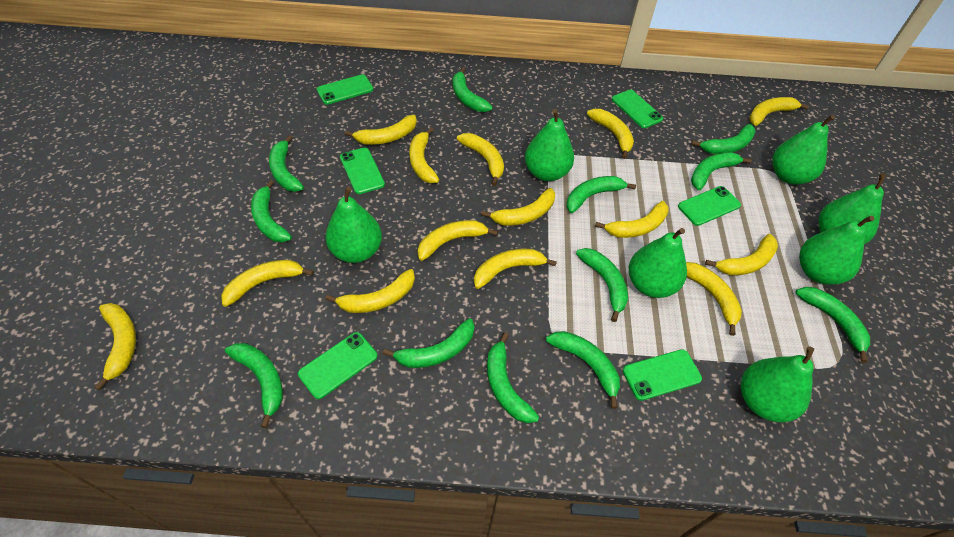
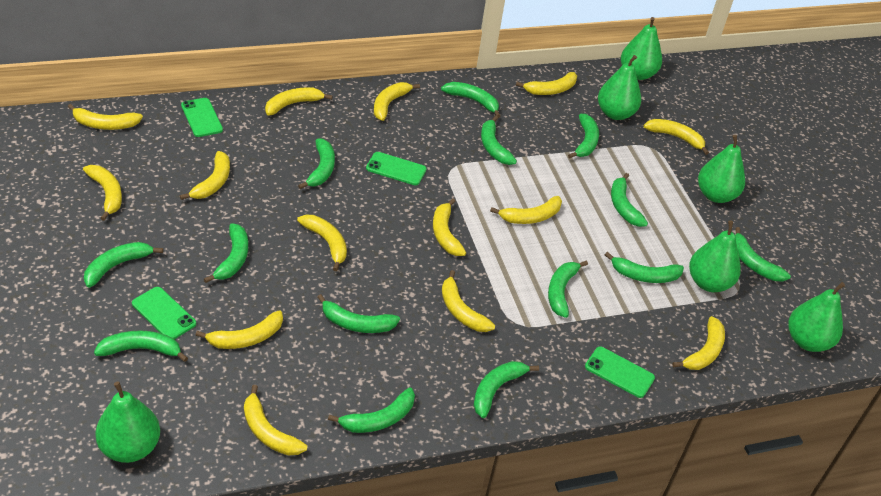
green banana: 12 -> 14
green pear: 7 -> 6
green phone: 6 -> 4

